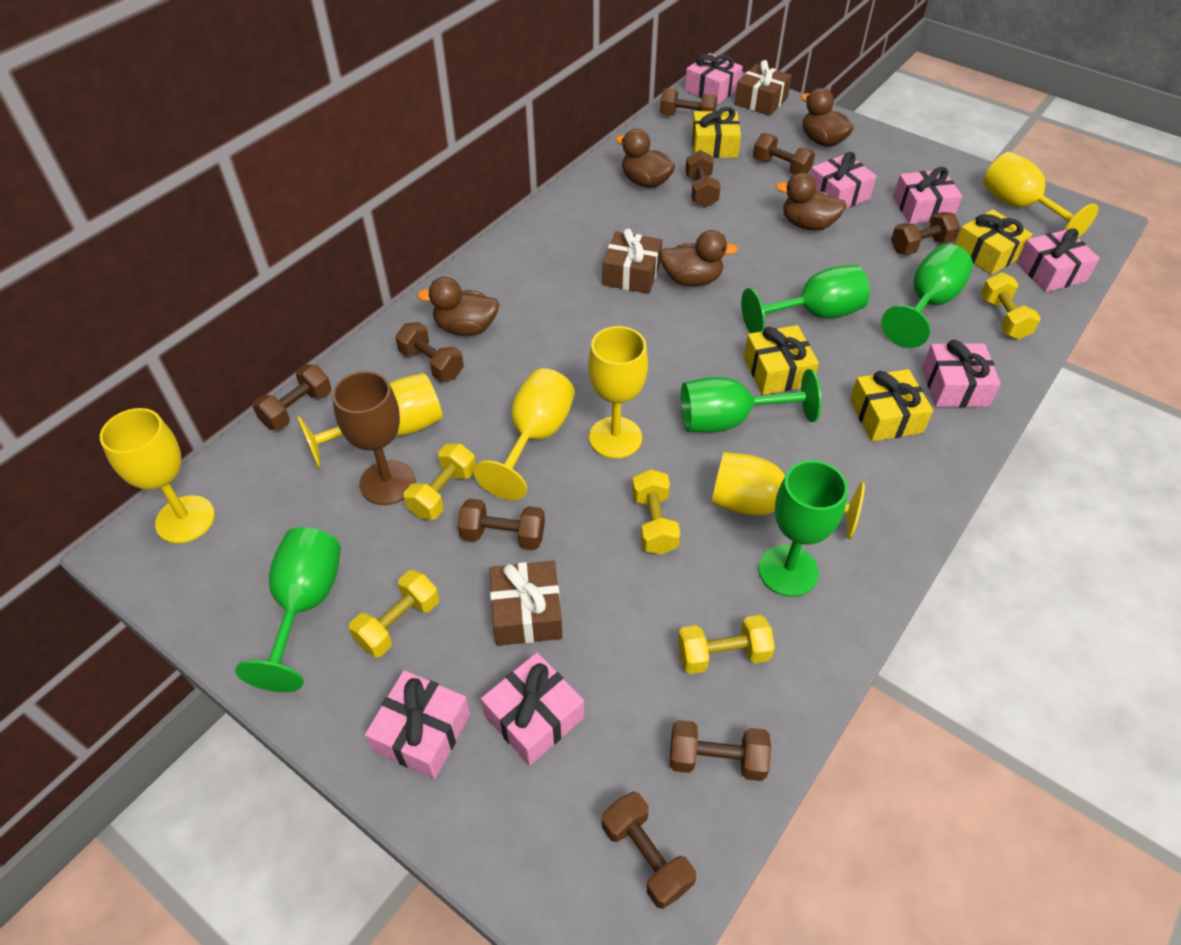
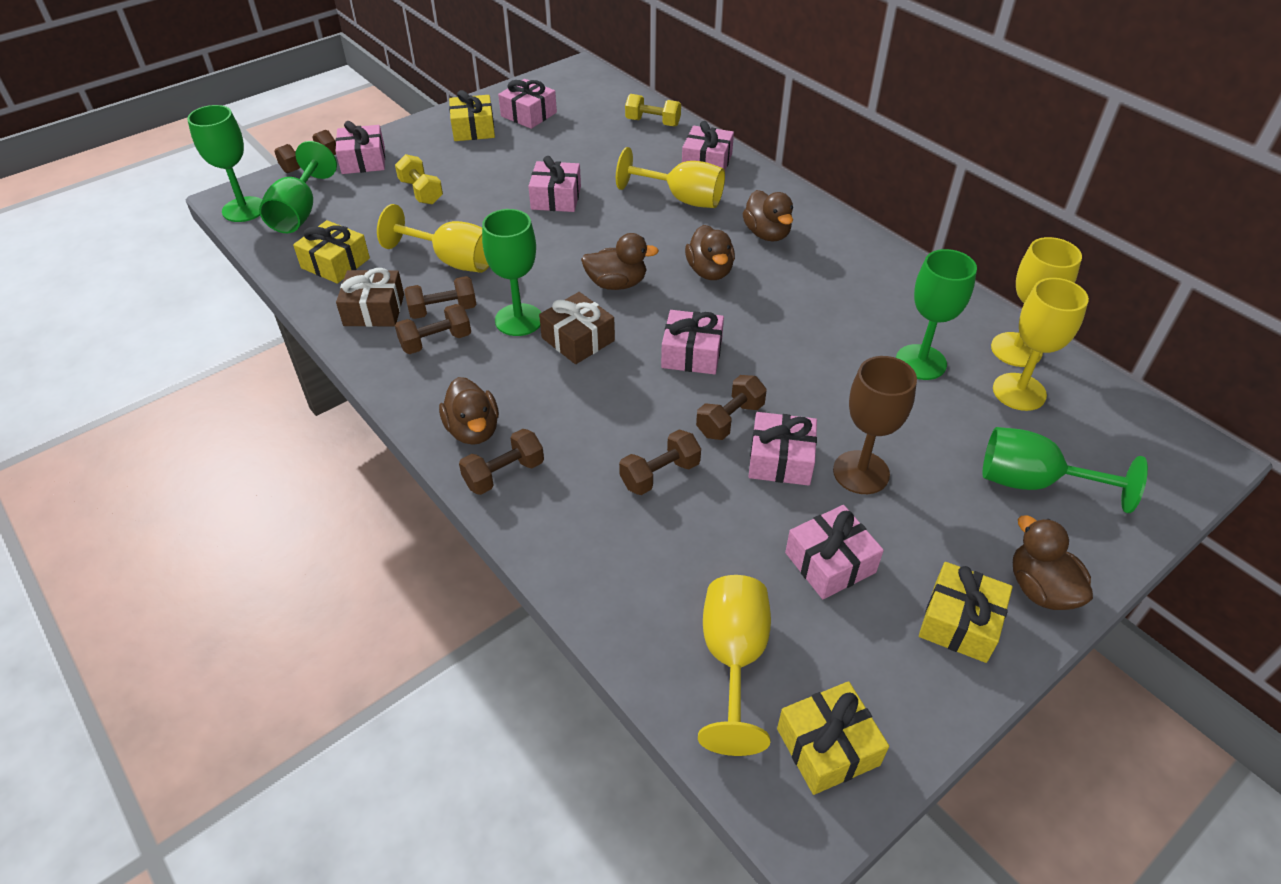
brown dumbbell: 9 -> 6
brown gift: 3 -> 2
yellow dumbbell: 5 -> 2
yellow goblet: 6 -> 5

